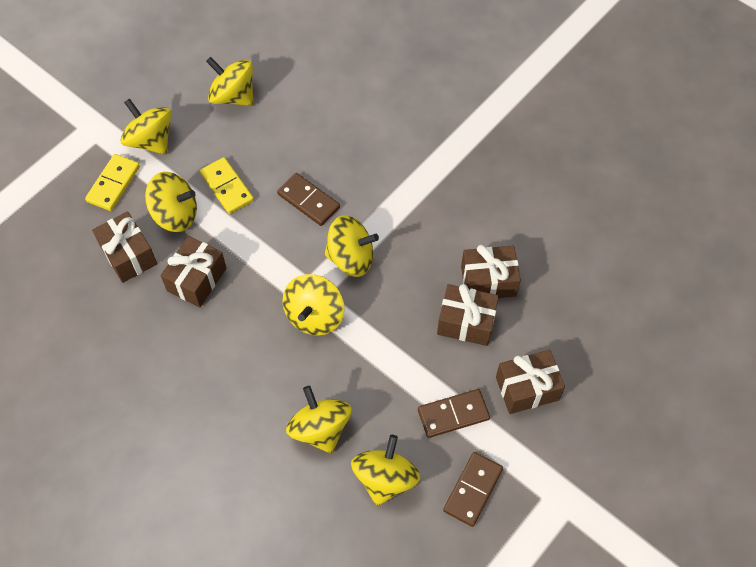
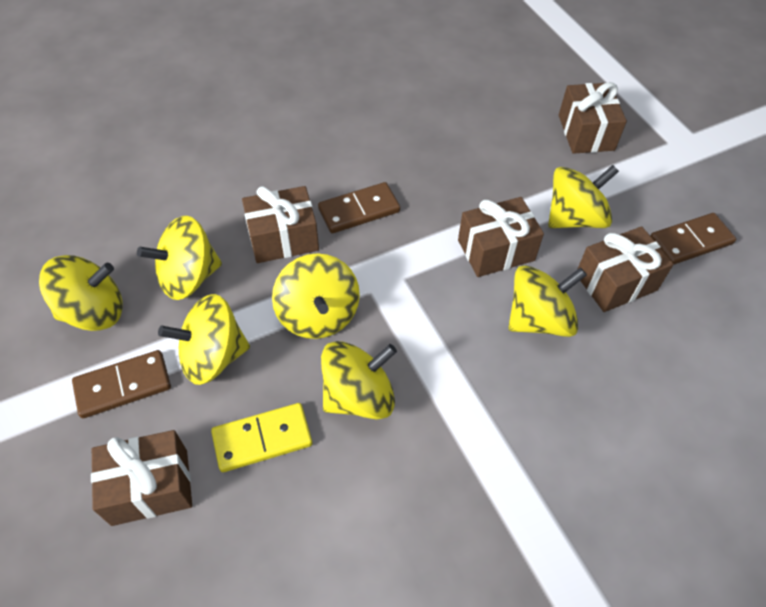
yellow domino: 2 -> 1

